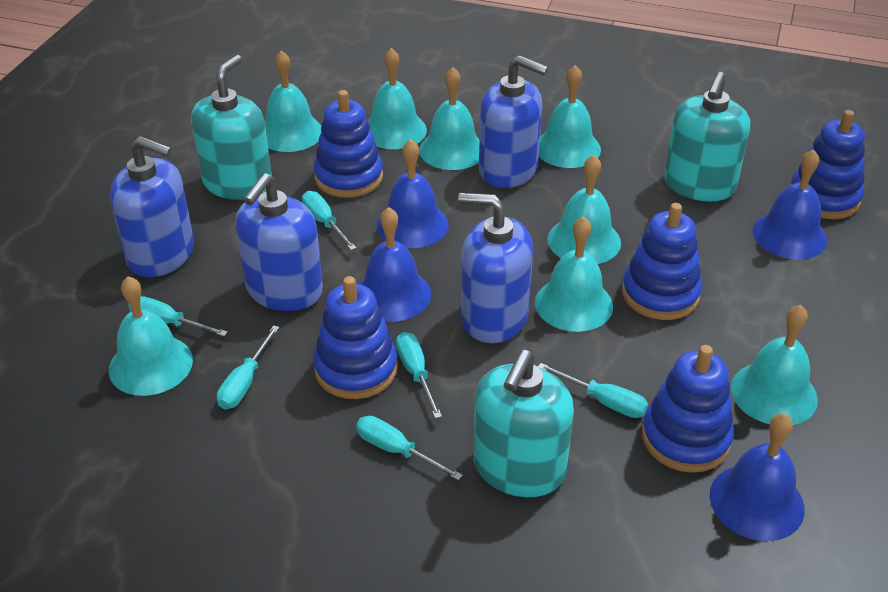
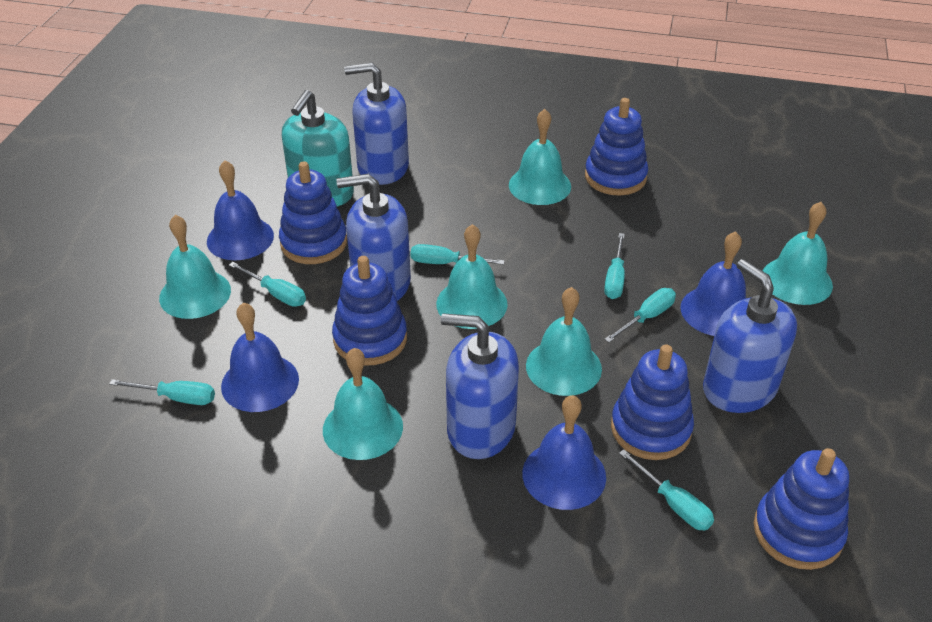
turquoise bell: 8 -> 6
turquoise soap dispenser: 3 -> 1

